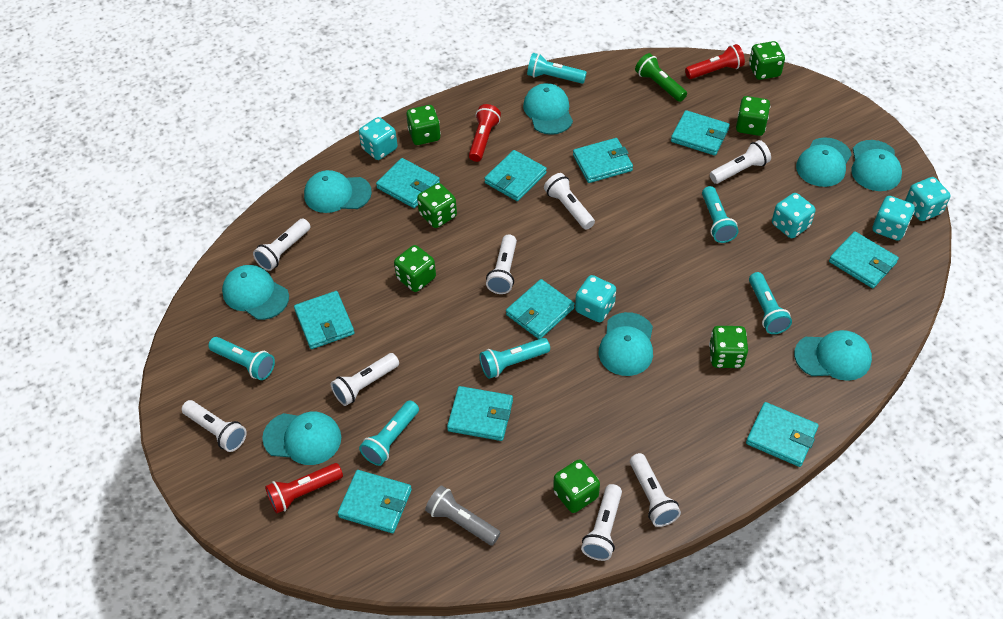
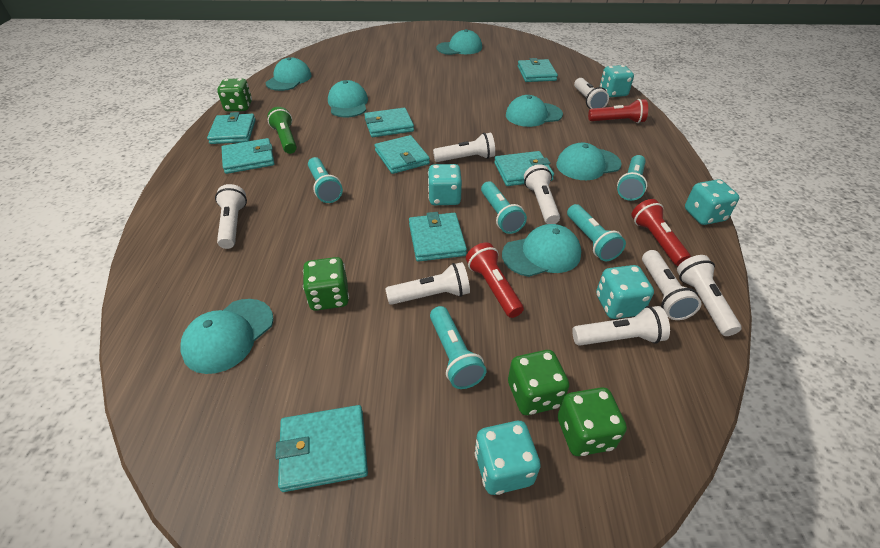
green dice: 7 -> 4
grey flashlight: 1 -> 0
turquoise cap: 8 -> 7
turquoise flashlight: 6 -> 5
turquoise wallet: 10 -> 8

